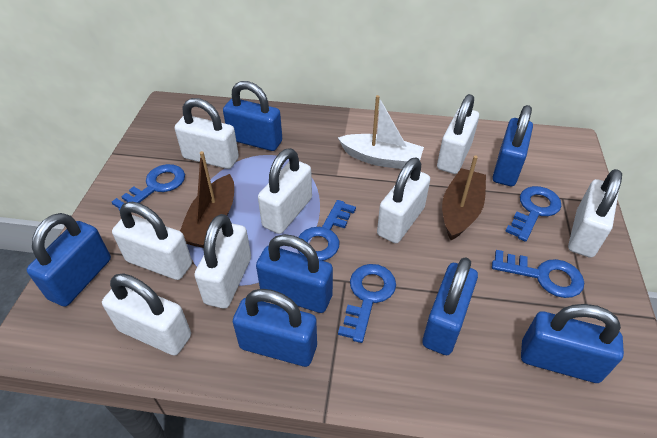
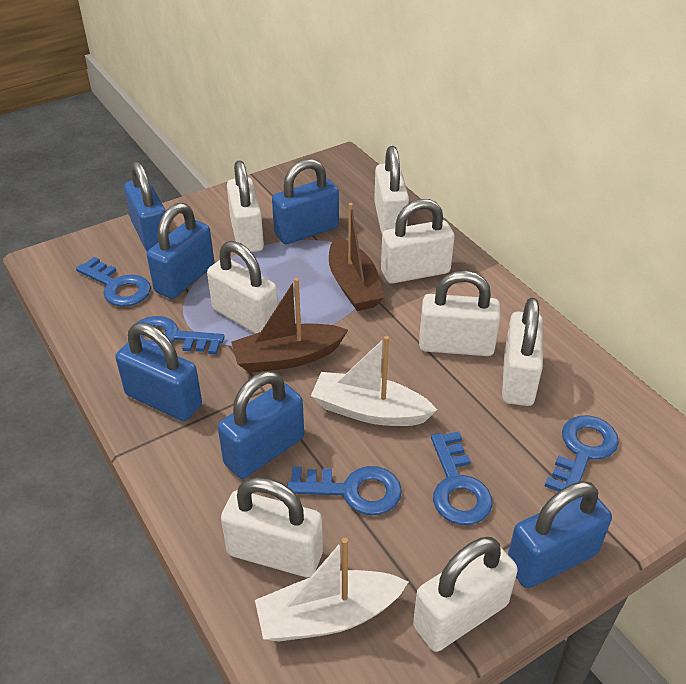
blue padlock: 7 -> 6
white boat: 1 -> 2

